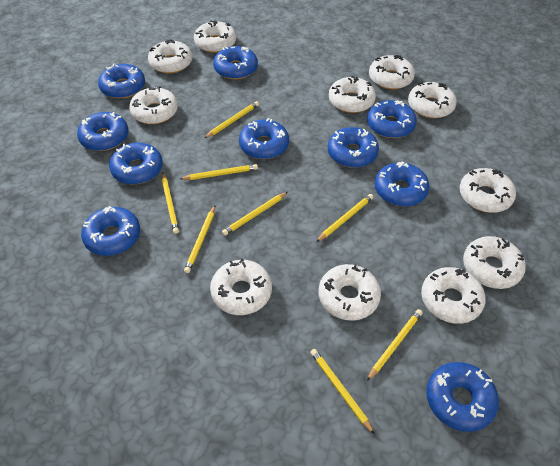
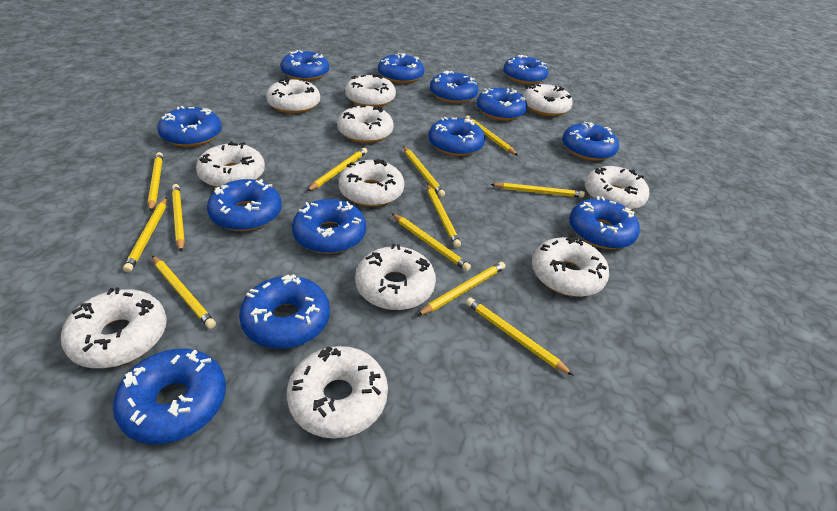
blue donut: 10 -> 13
yellow pencil: 8 -> 12

